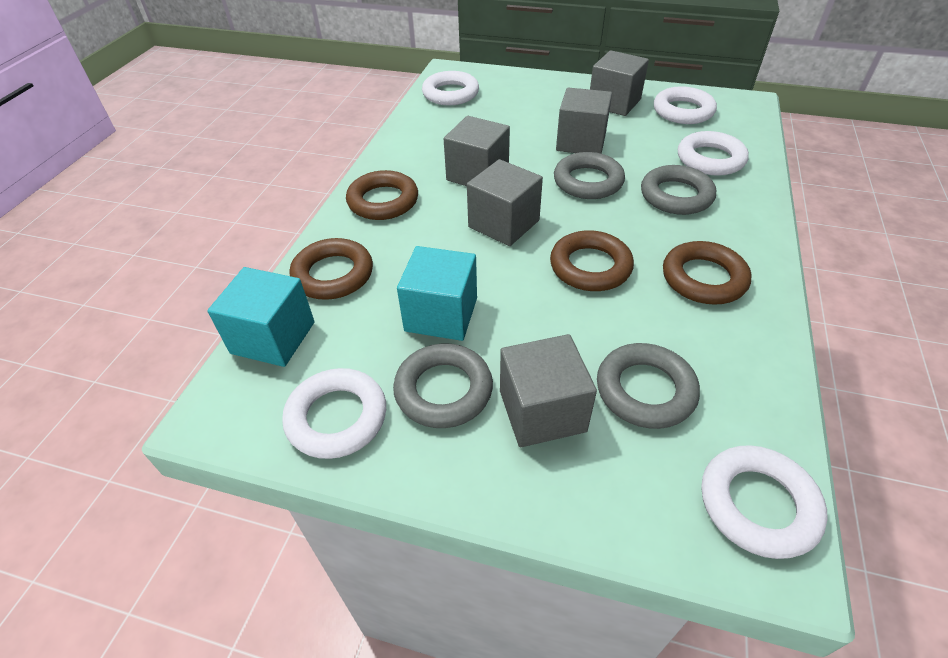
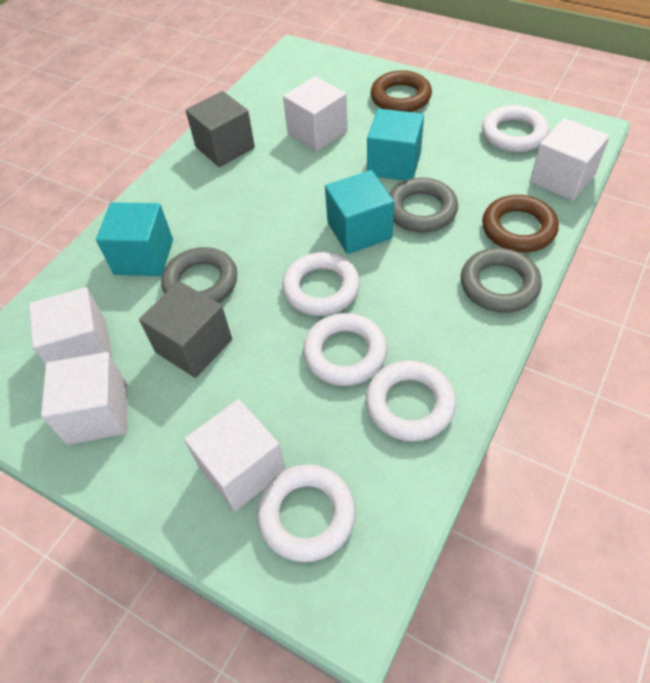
brown ring: 4 -> 2
grey cube: 5 -> 2
grey ring: 4 -> 3
turquoise cube: 2 -> 3
white cube: 0 -> 5

